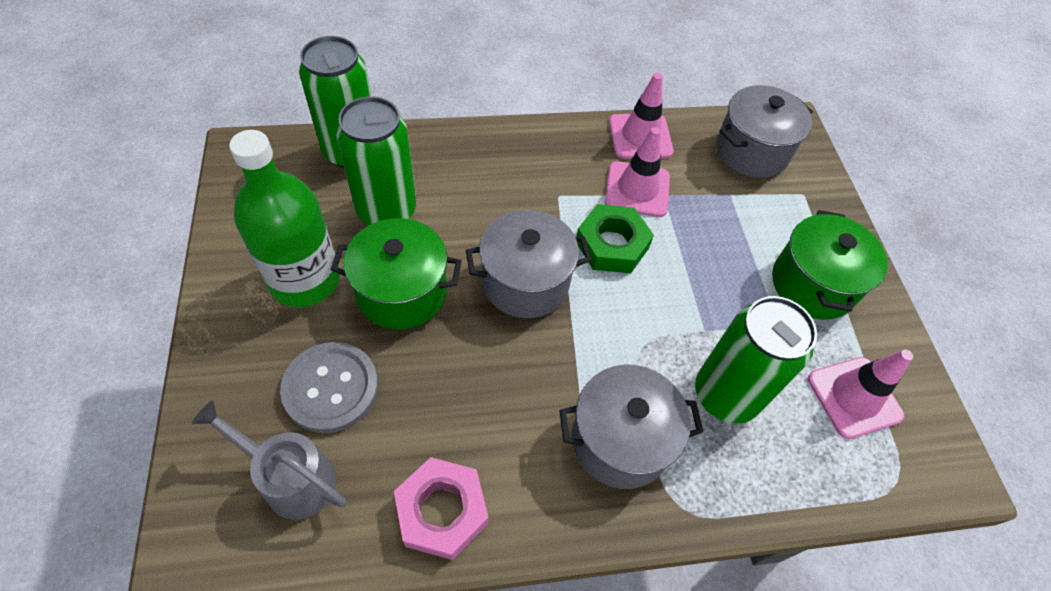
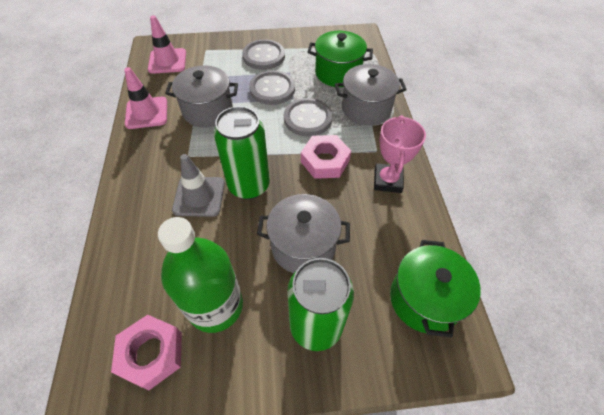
green can: 3 -> 2
green nut: 1 -> 0
grey button: 1 -> 3
grey traffic cone: 0 -> 1
grey watering can: 1 -> 0
pink nut: 1 -> 2
pink traffic cone: 3 -> 2
pink trophy: 0 -> 1

